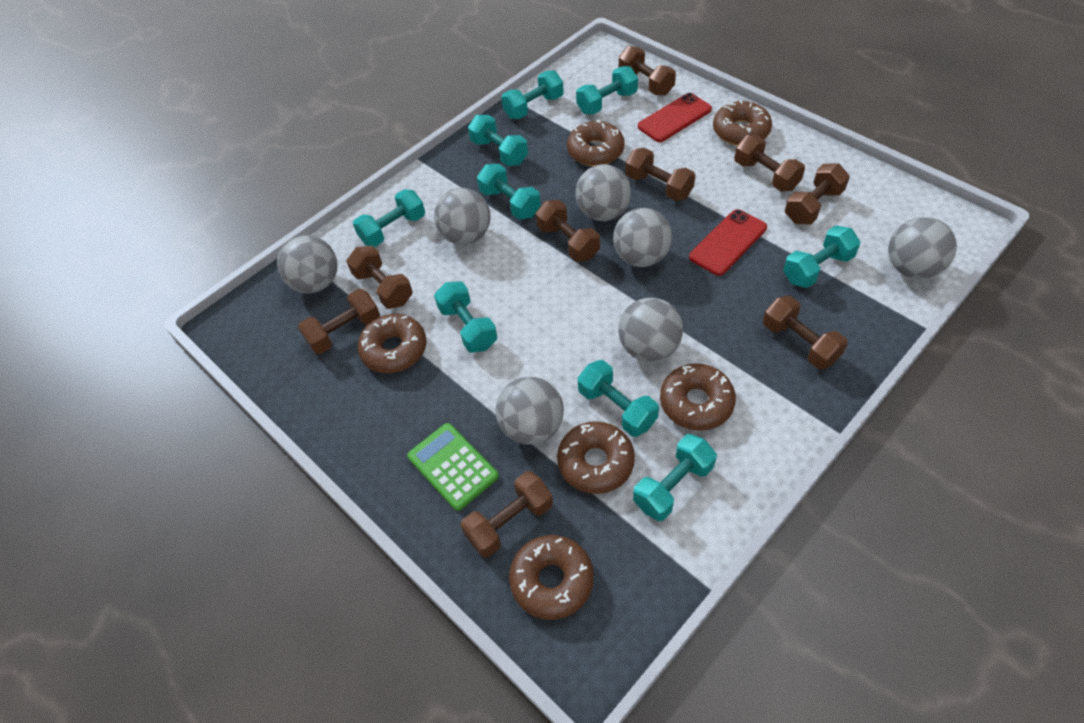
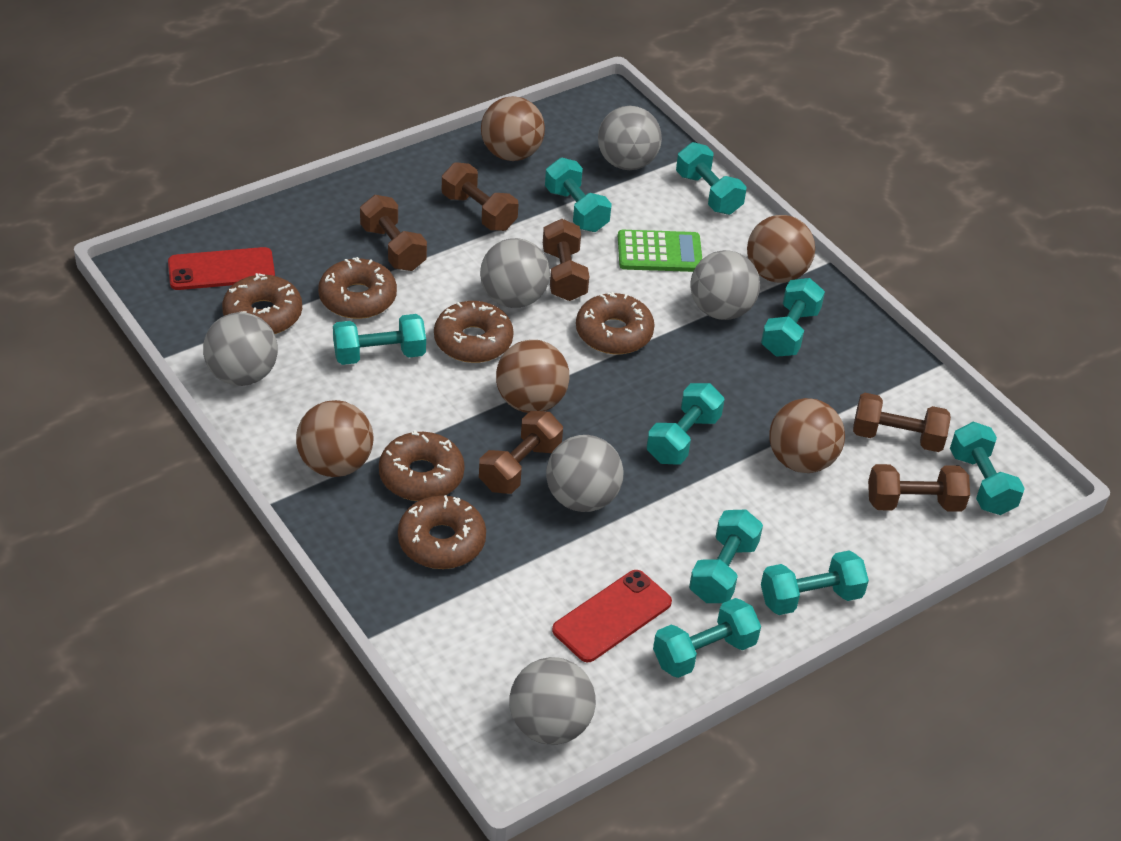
brown ball: 0 -> 5
brown dumbbell: 9 -> 6
grey ball: 7 -> 6

